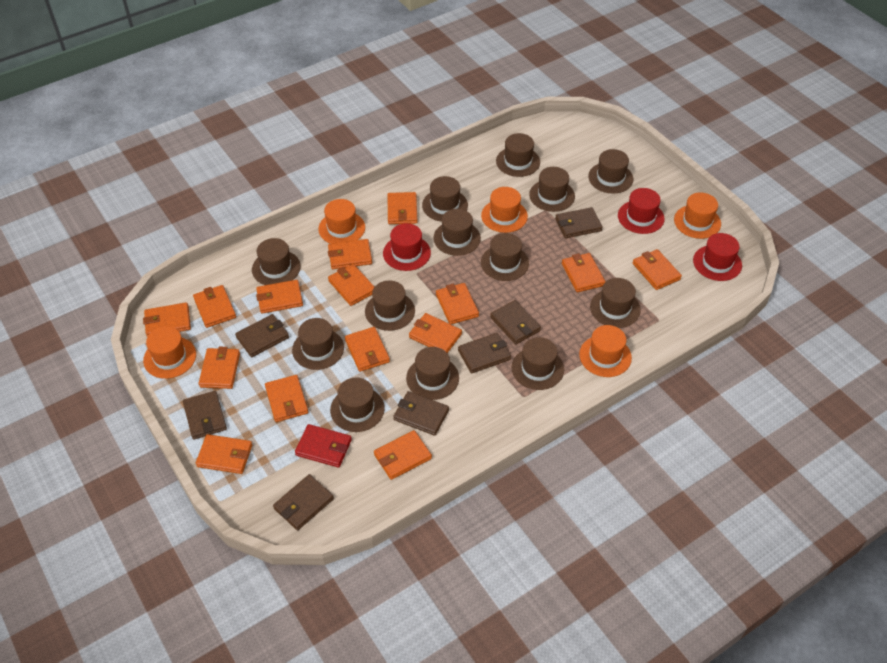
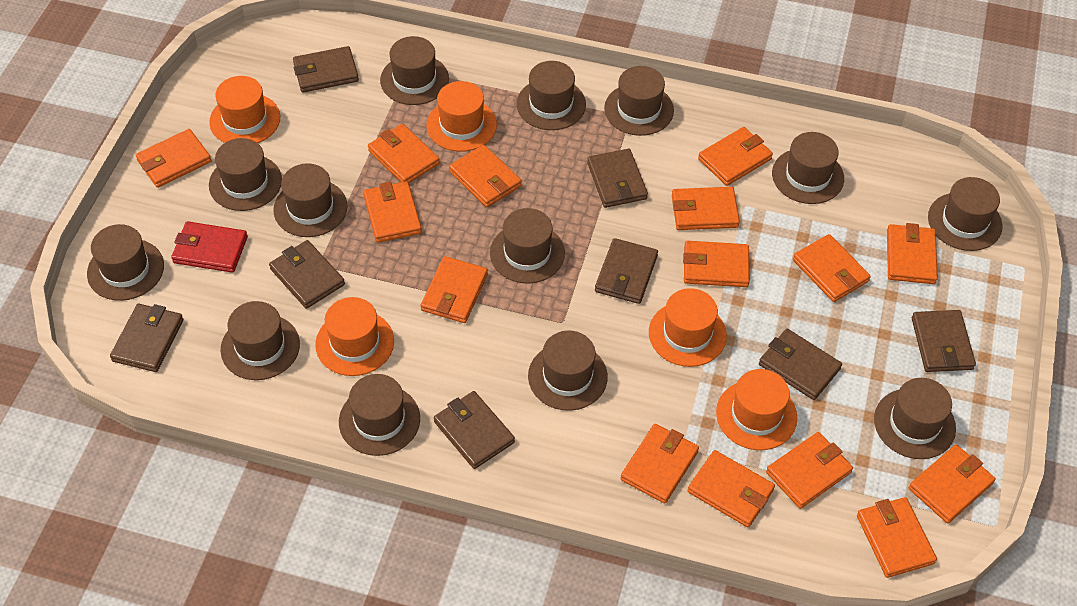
brown wallet: 7 -> 8
red hat: 3 -> 0

